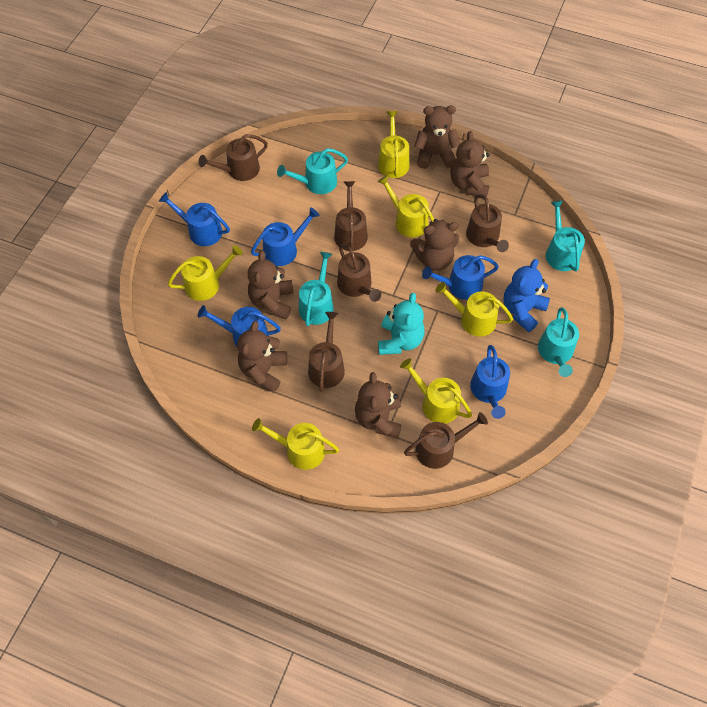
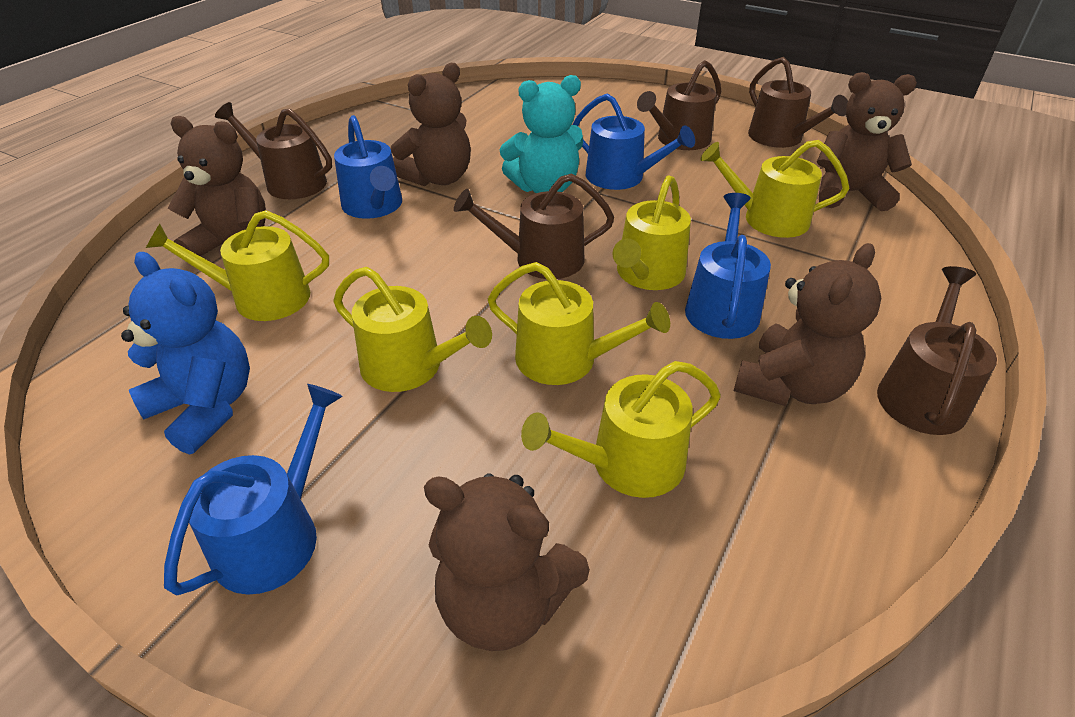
blue watering can: 5 -> 4
brown teddy bear: 6 -> 5
brown watering can: 6 -> 5
turquoise watering can: 4 -> 0

